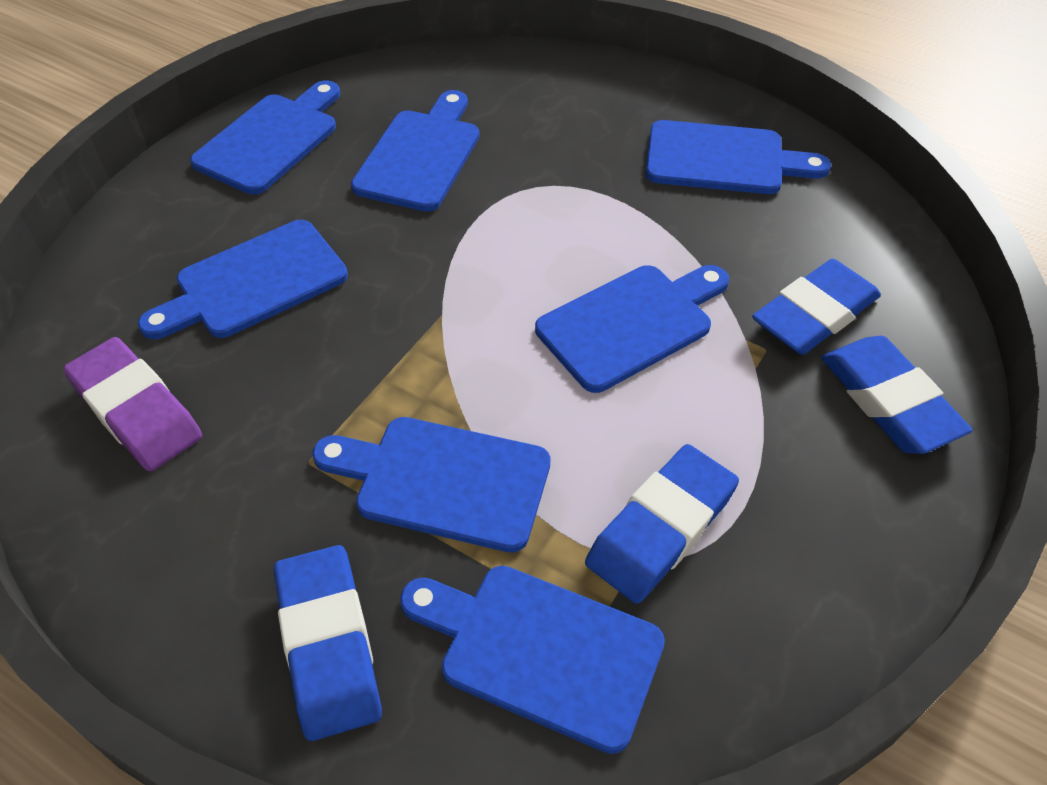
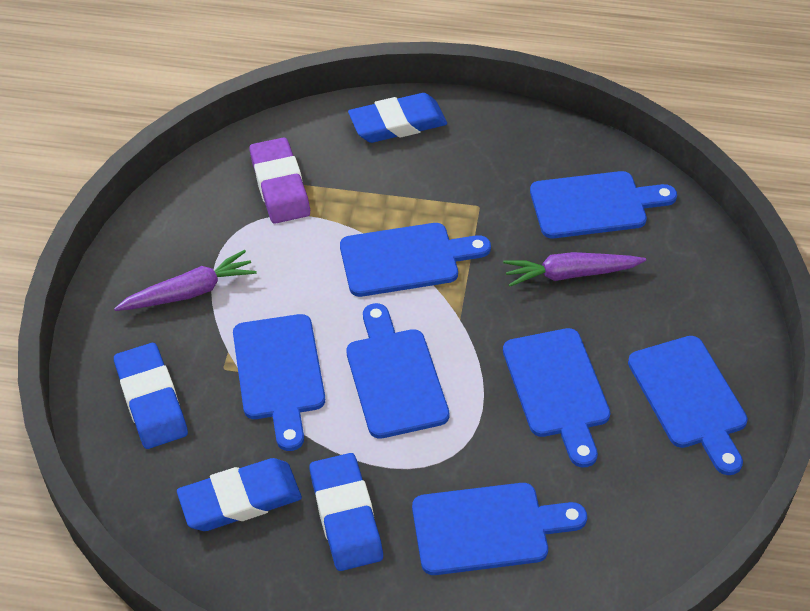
purple carrot: 0 -> 2

